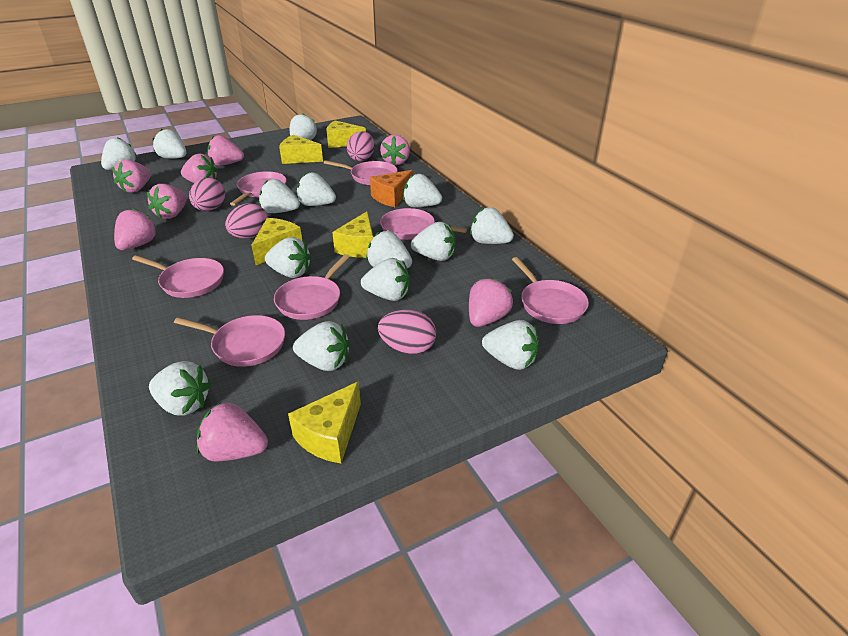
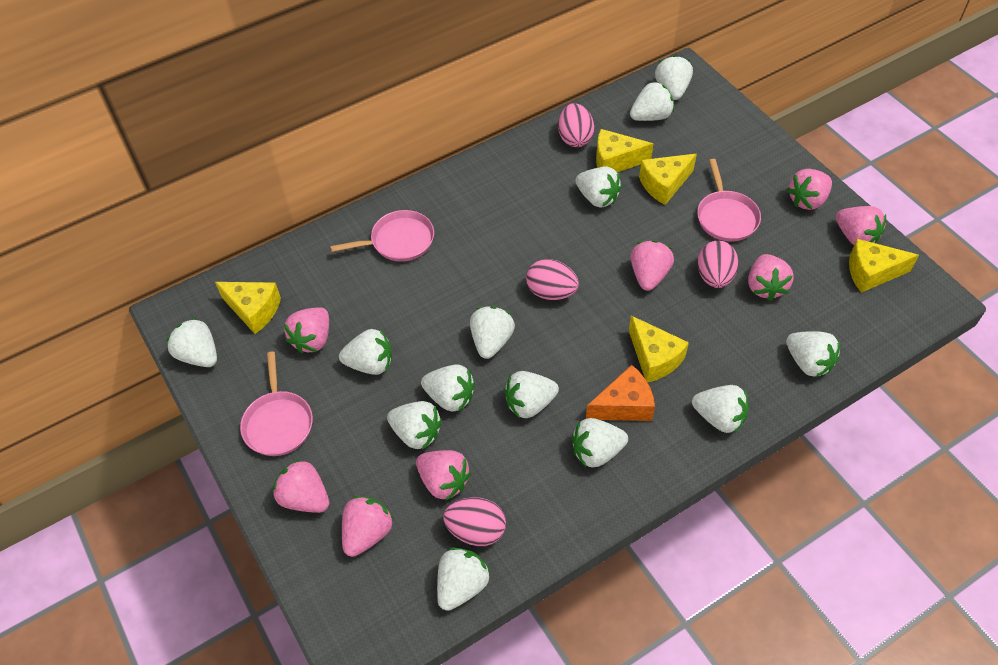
pink pan: 7 -> 3
white strawberry: 14 -> 13

